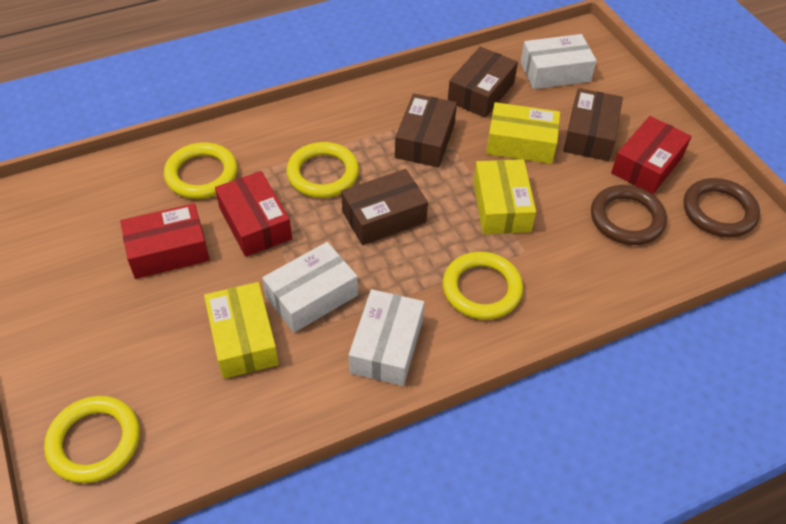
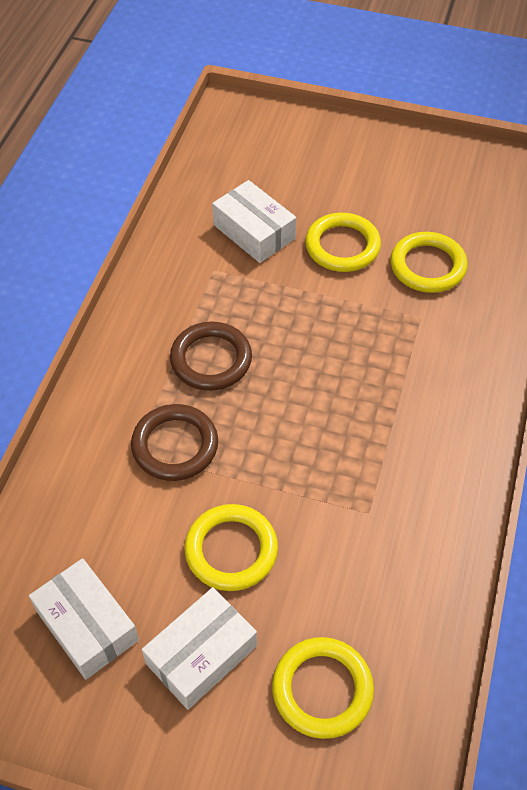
brown box: 4 -> 0
red box: 3 -> 0
yellow box: 3 -> 0

